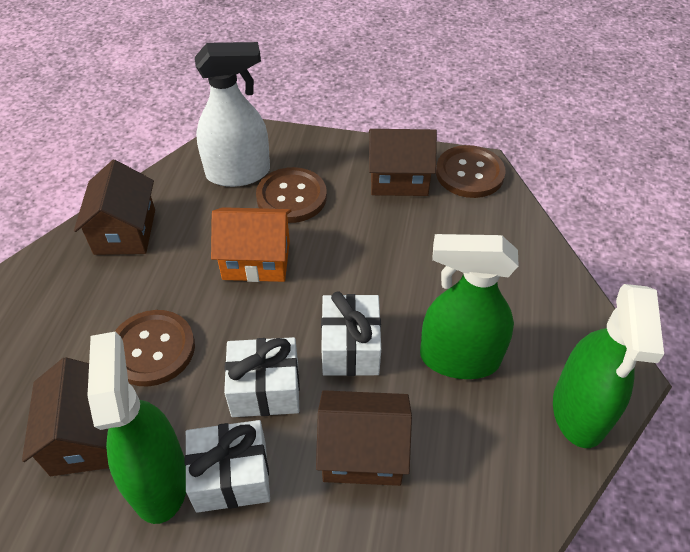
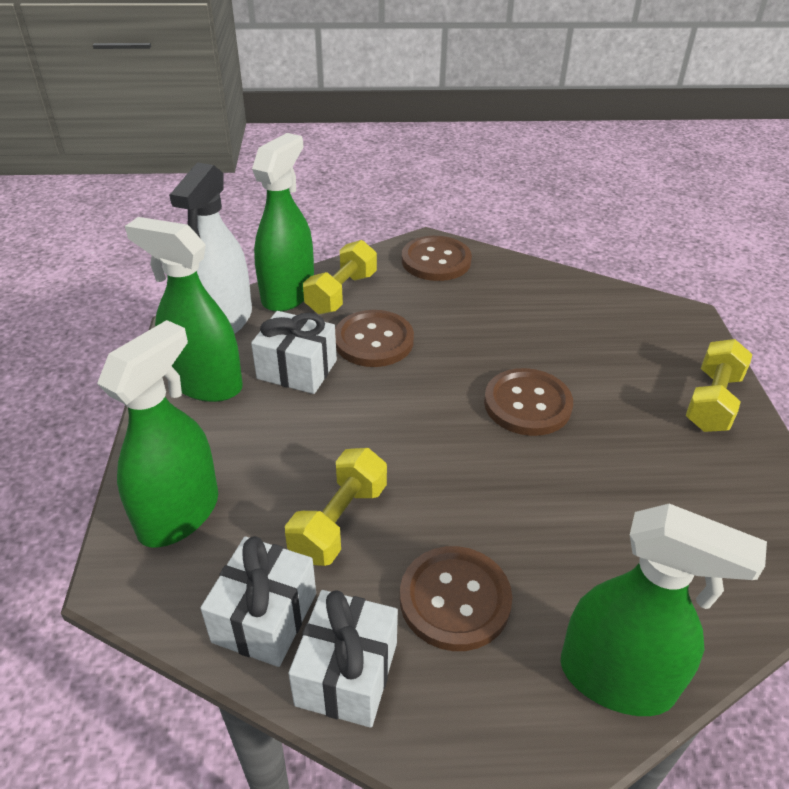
brown button: 3 -> 4
brown house: 4 -> 0
green spray bottle: 3 -> 4
orange house: 1 -> 0
yellow dumbbell: 0 -> 3

